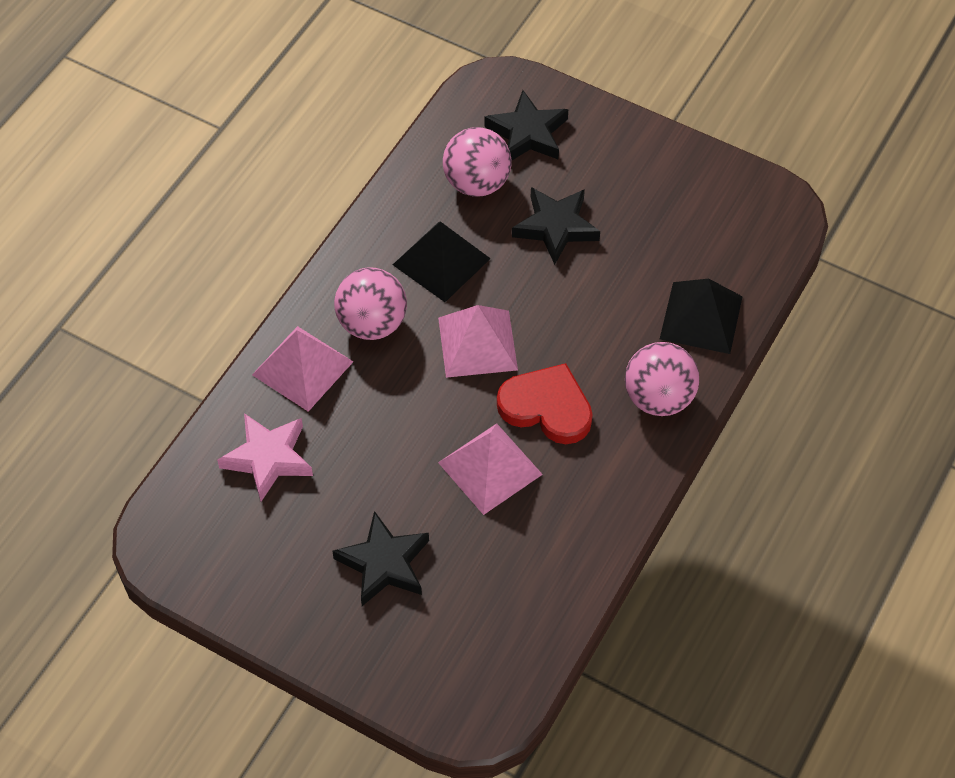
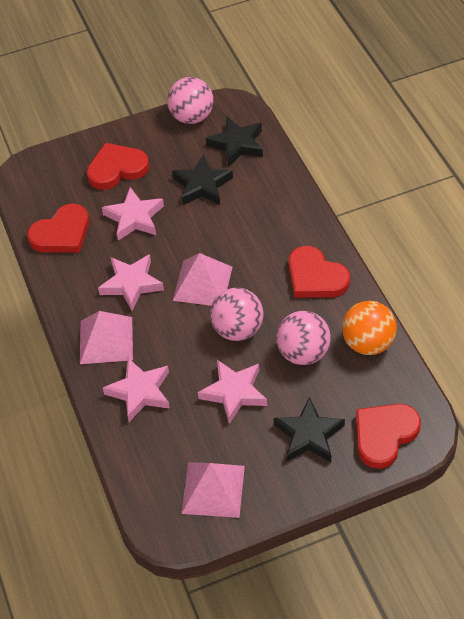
black pyramid: 2 -> 0
orange ball: 0 -> 1
pink star: 1 -> 4
red heart: 1 -> 4

